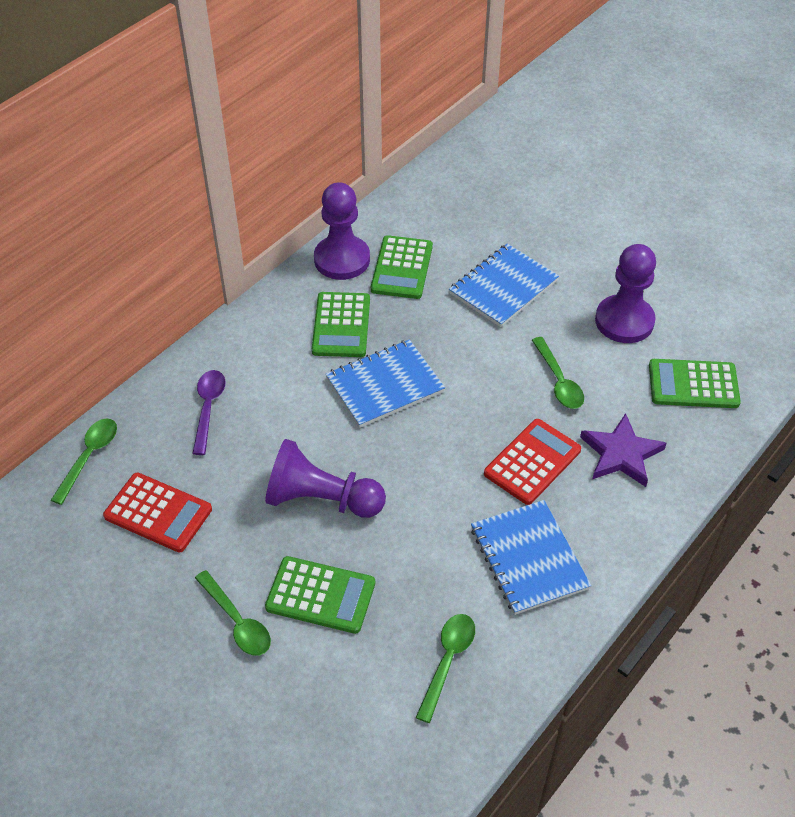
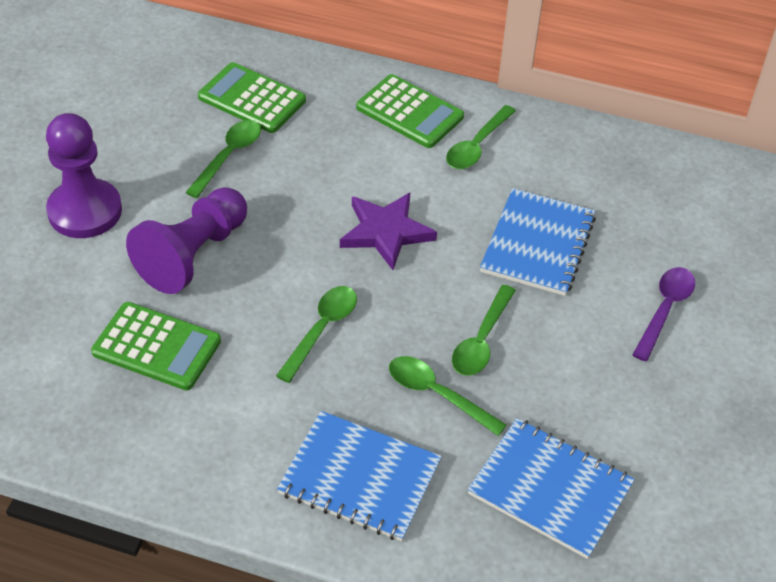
green calculator: 4 -> 3
green spoon: 4 -> 5
purple pawn: 3 -> 2
red calculator: 2 -> 0

